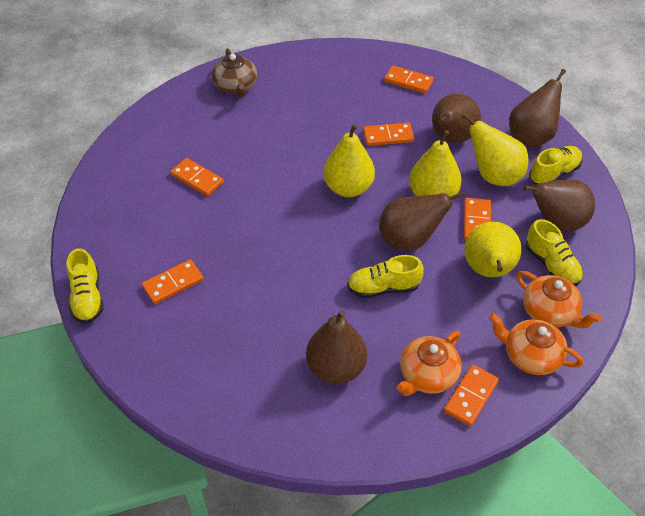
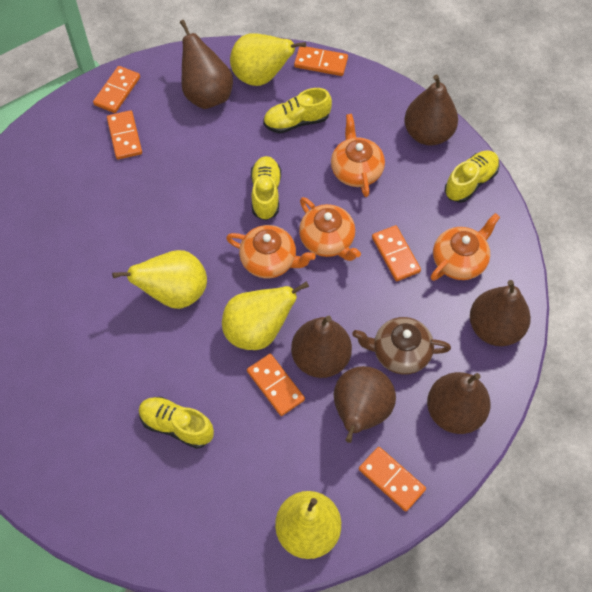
brown pear: 5 -> 6
orange teapot: 3 -> 4

